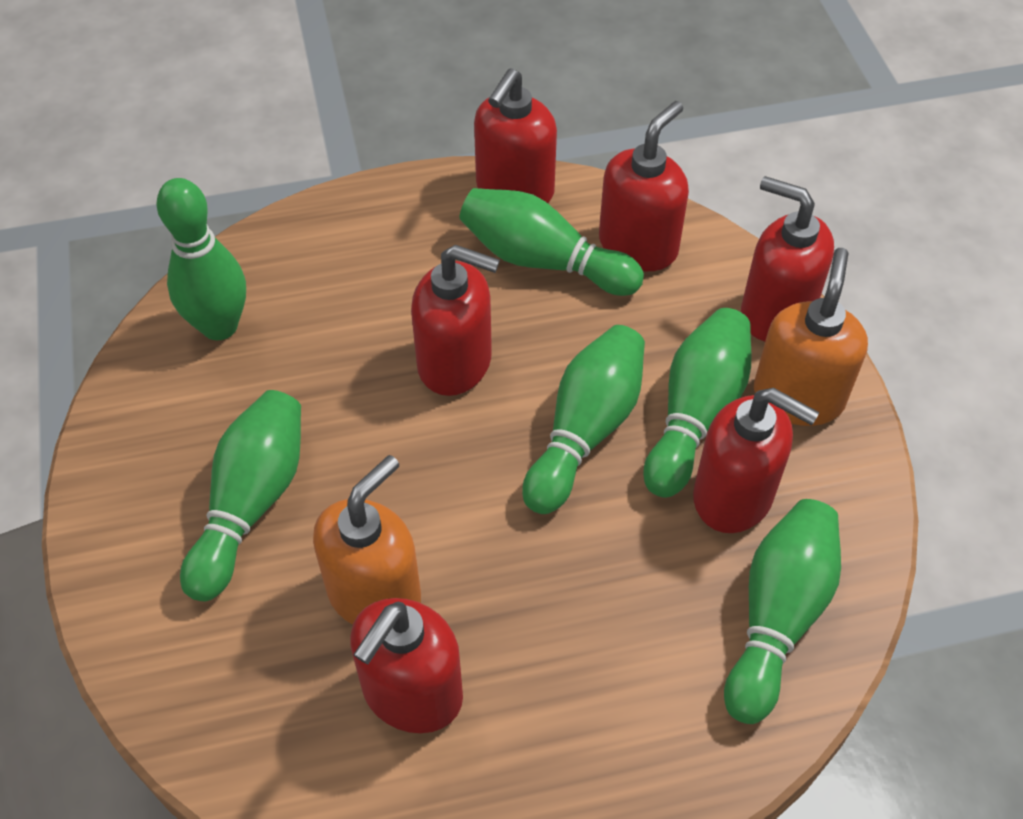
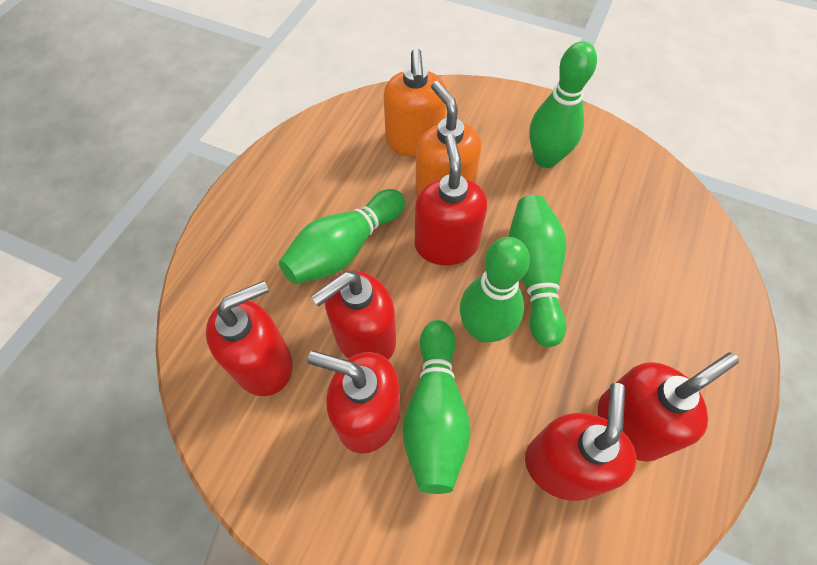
green bowling pin: 6 -> 5

